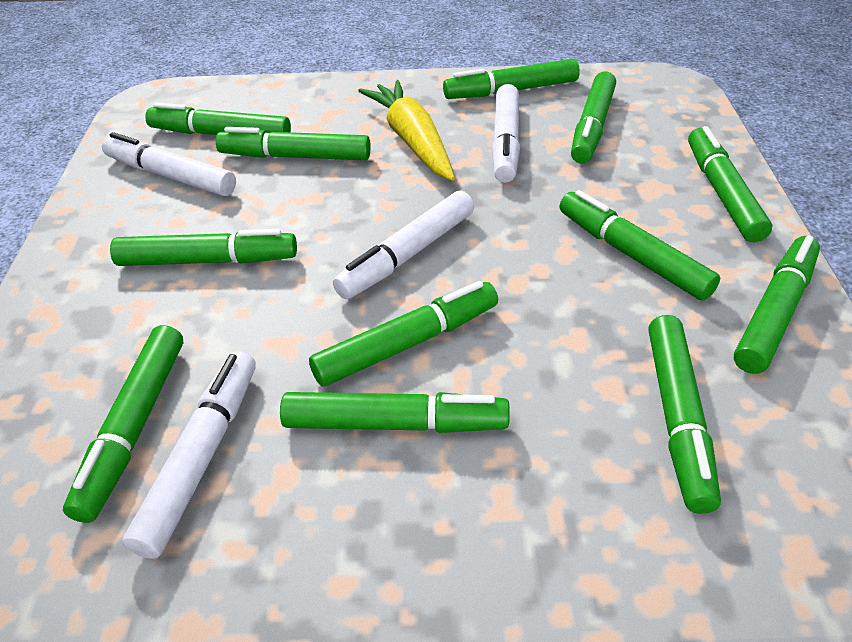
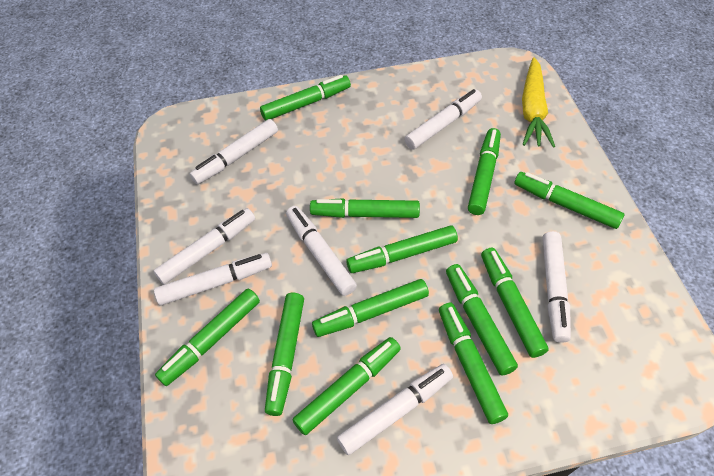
white marker: 4 -> 7

